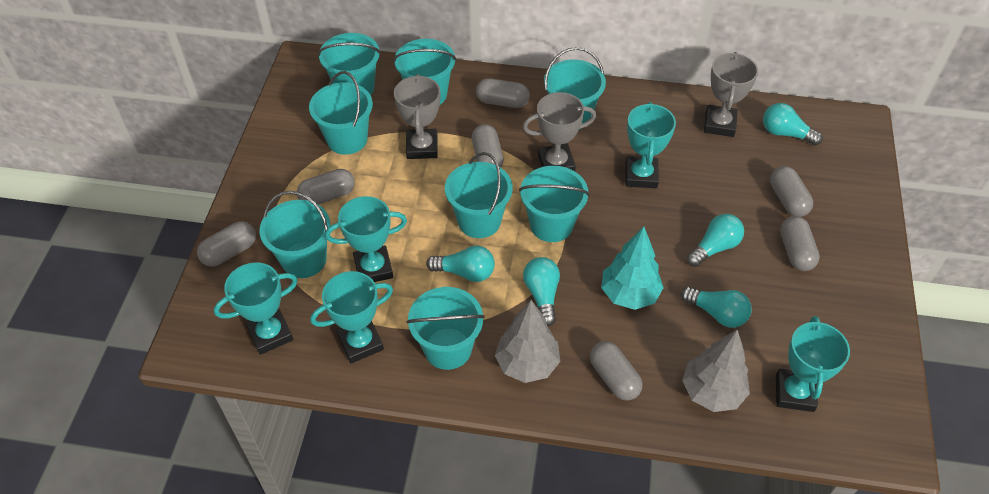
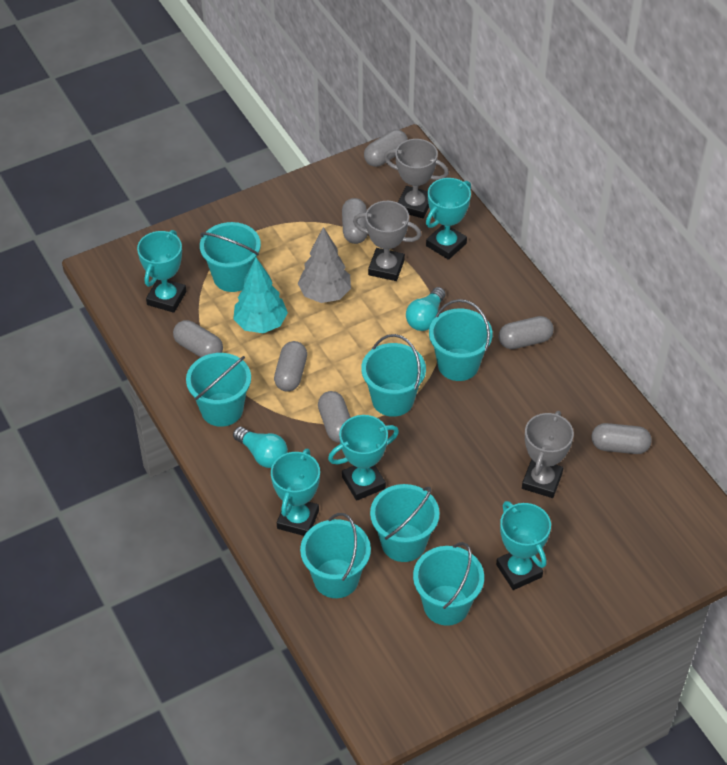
grey tree: 2 -> 1
turquoise bucket: 8 -> 7
turquoise light bulb: 5 -> 2

